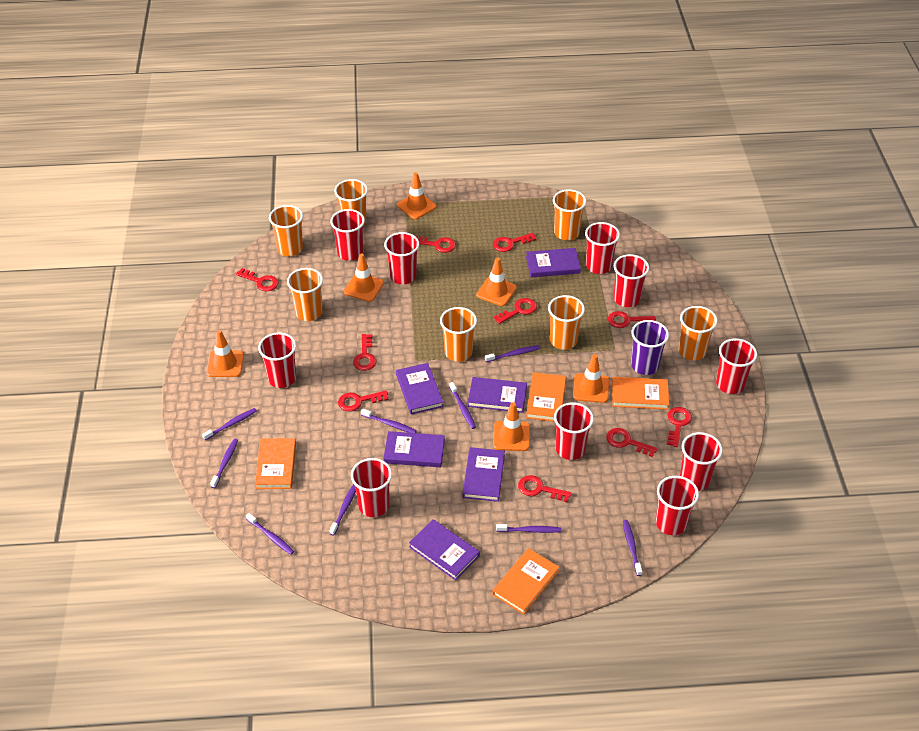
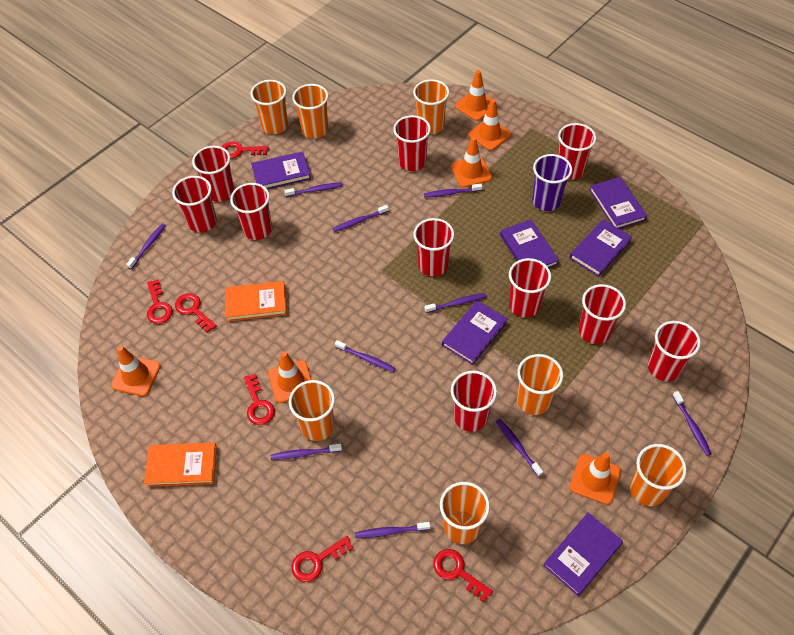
orange book: 4 -> 2
purple toothbrush: 9 -> 10
red key: 10 -> 6

